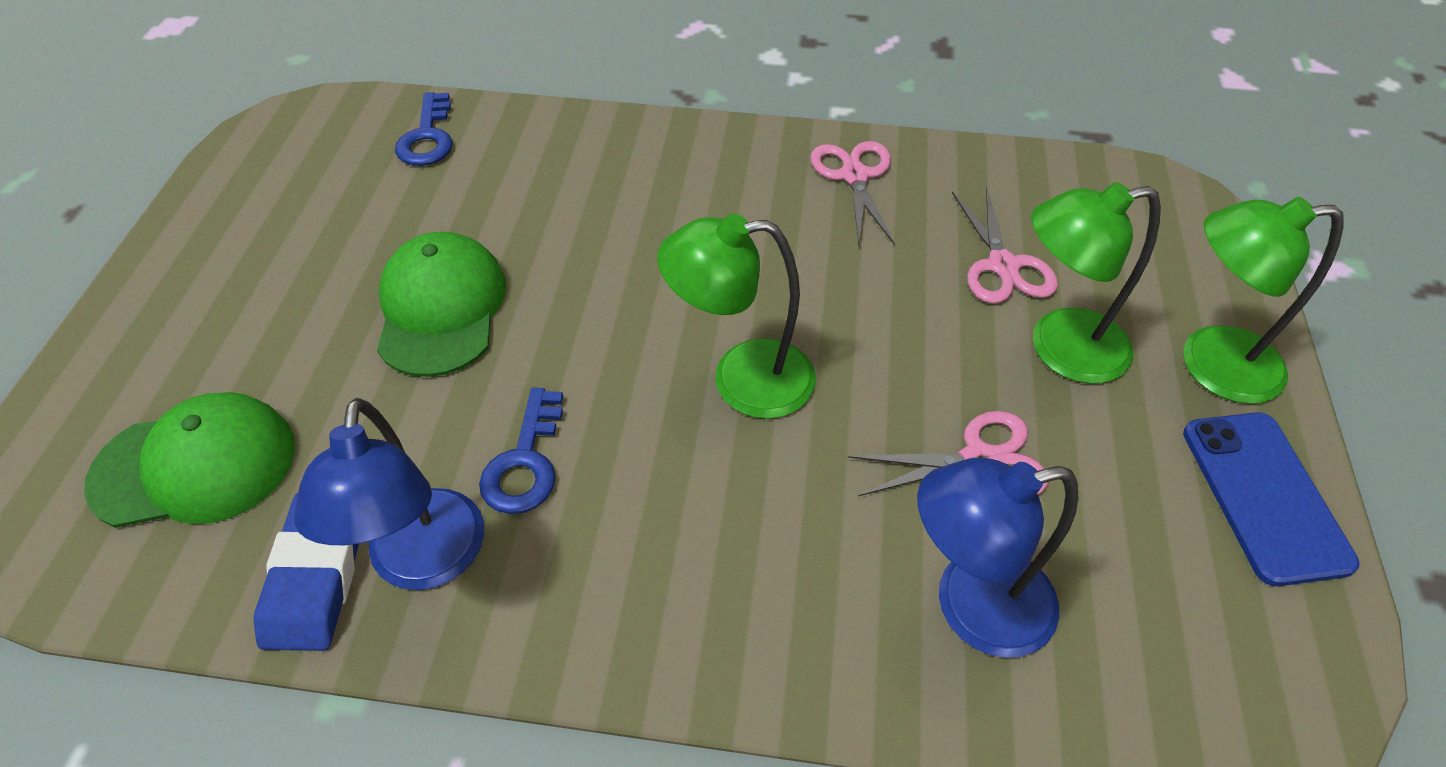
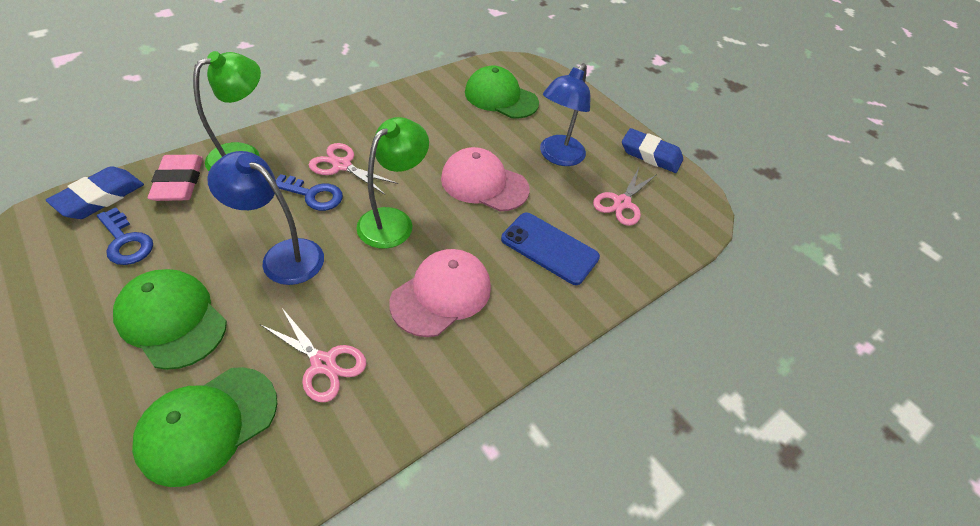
blue eraser: 1 -> 2
green cap: 2 -> 3
green lamp: 3 -> 2
pink cap: 0 -> 2
pink eraser: 0 -> 1

